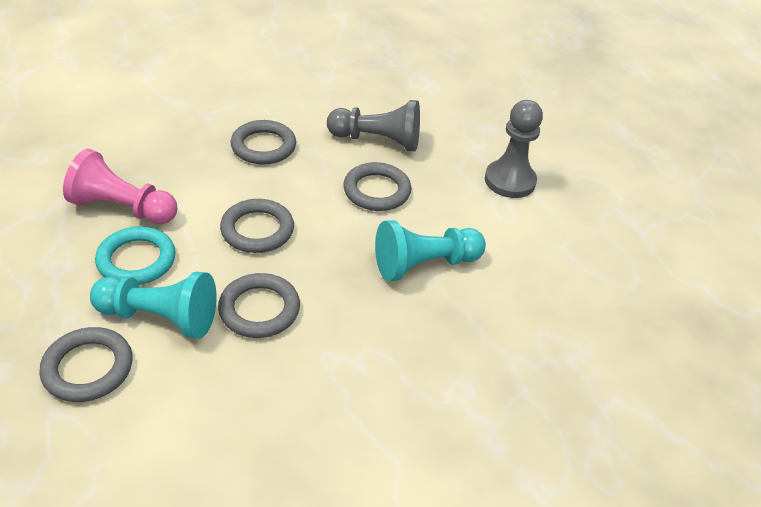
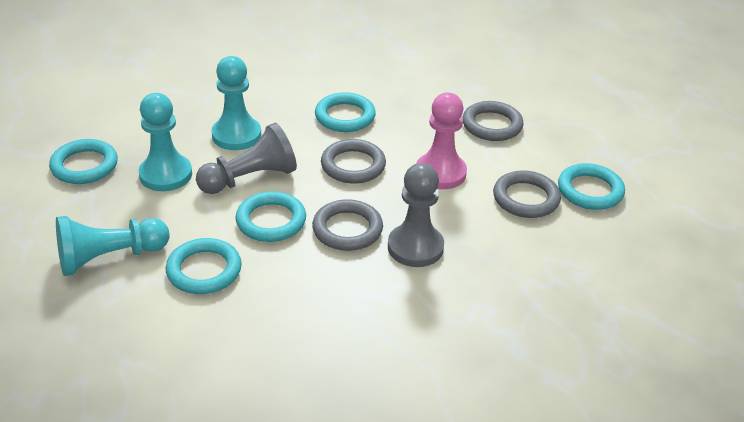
grey ring: 5 -> 4
turquoise pawn: 2 -> 3
turquoise ring: 1 -> 5

